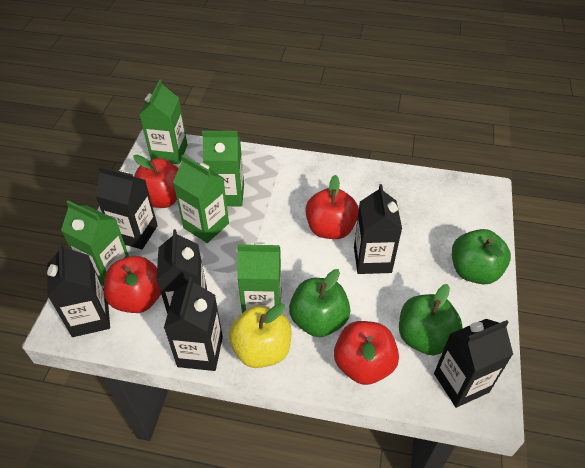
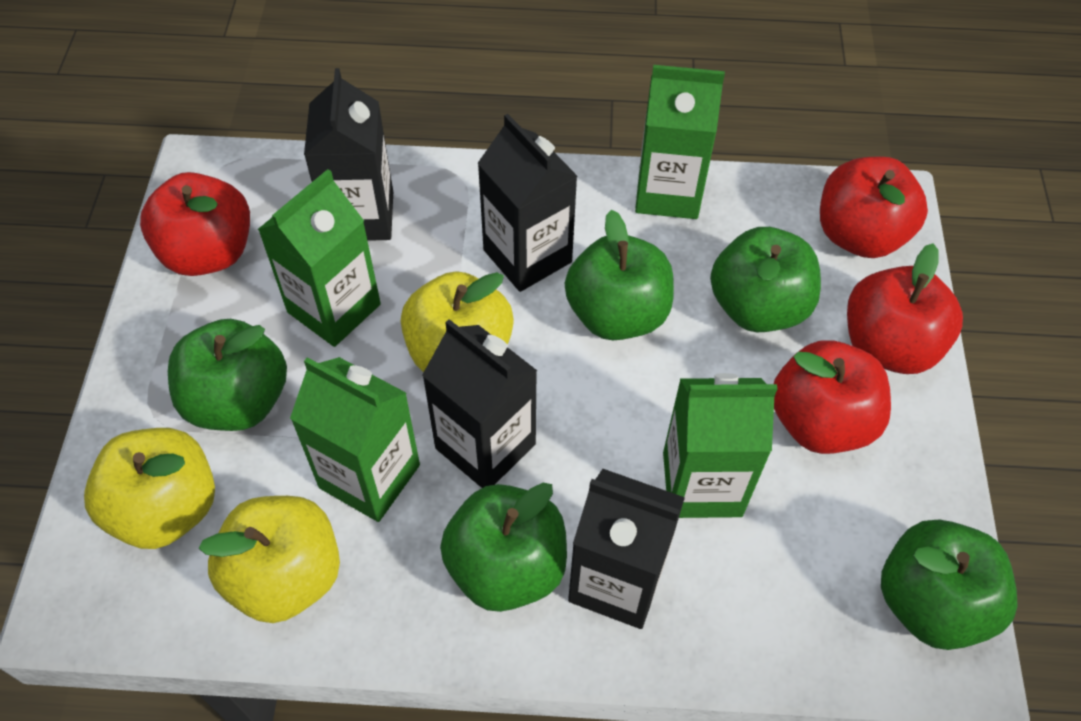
black carton: 6 -> 4
green apple: 3 -> 5
green carton: 5 -> 4
yellow apple: 1 -> 3

